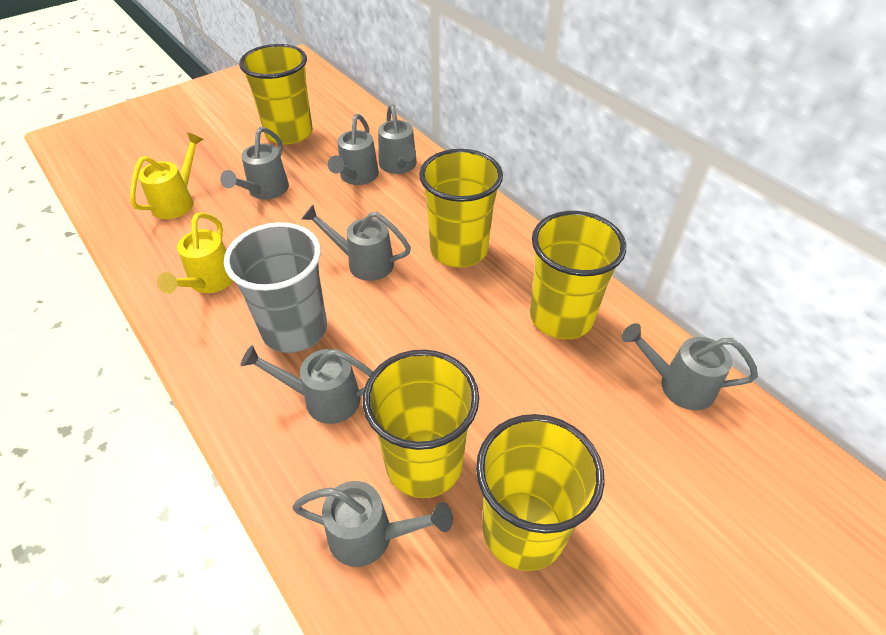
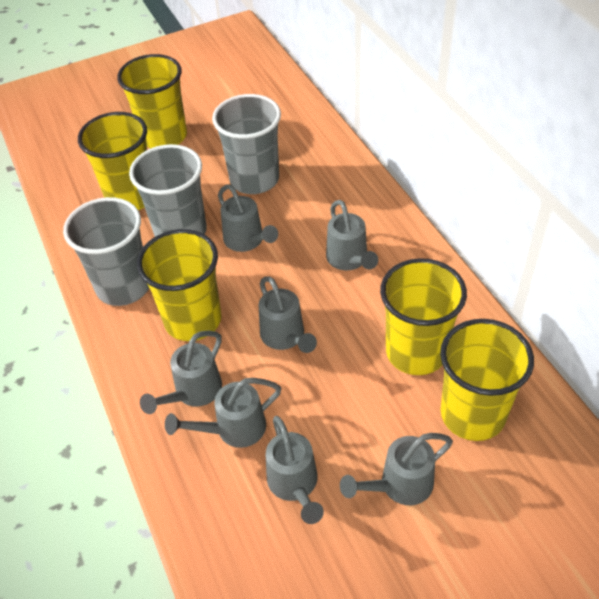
grey cup: 1 -> 3
yellow watering can: 2 -> 0

